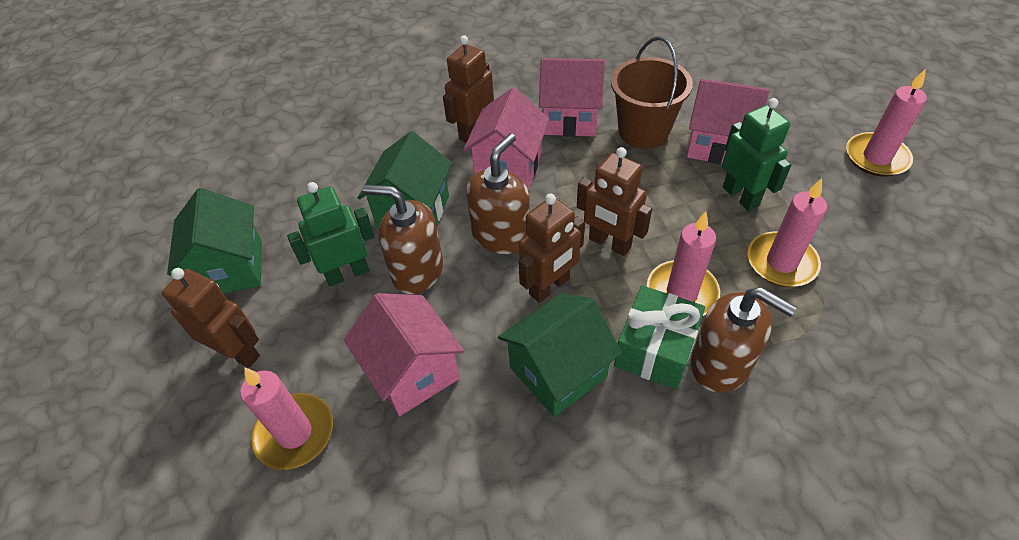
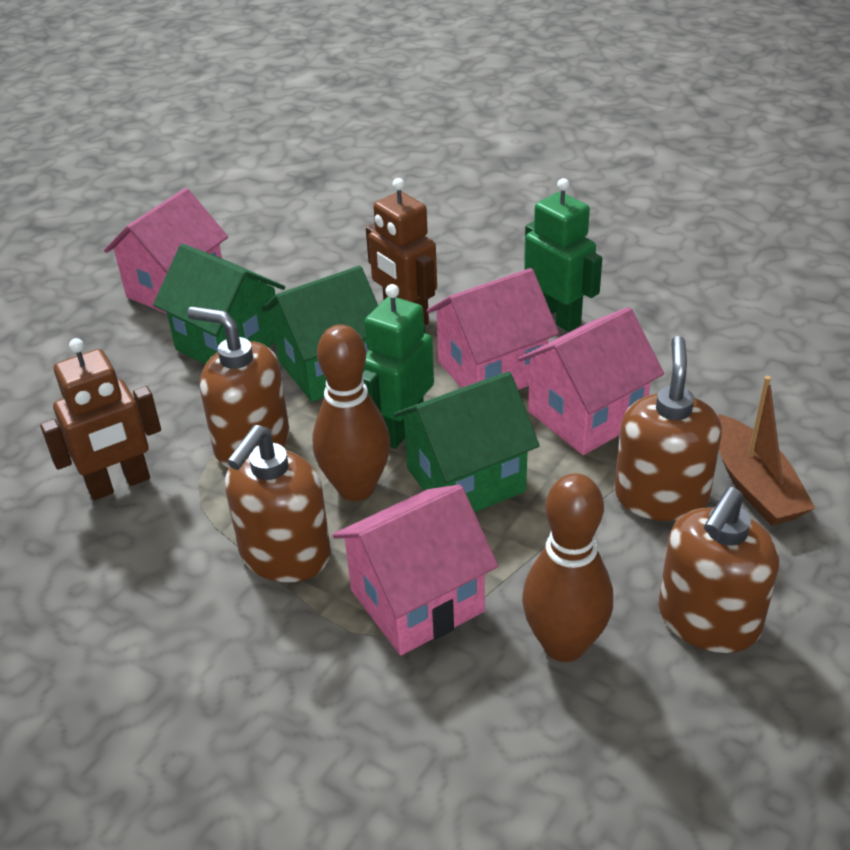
brown boat: 0 -> 1
brown bowling pin: 0 -> 2
brown bucket: 1 -> 0
brown robot: 4 -> 2
brown soap dispenser: 3 -> 4
green gift: 1 -> 0
pink candle: 4 -> 0

